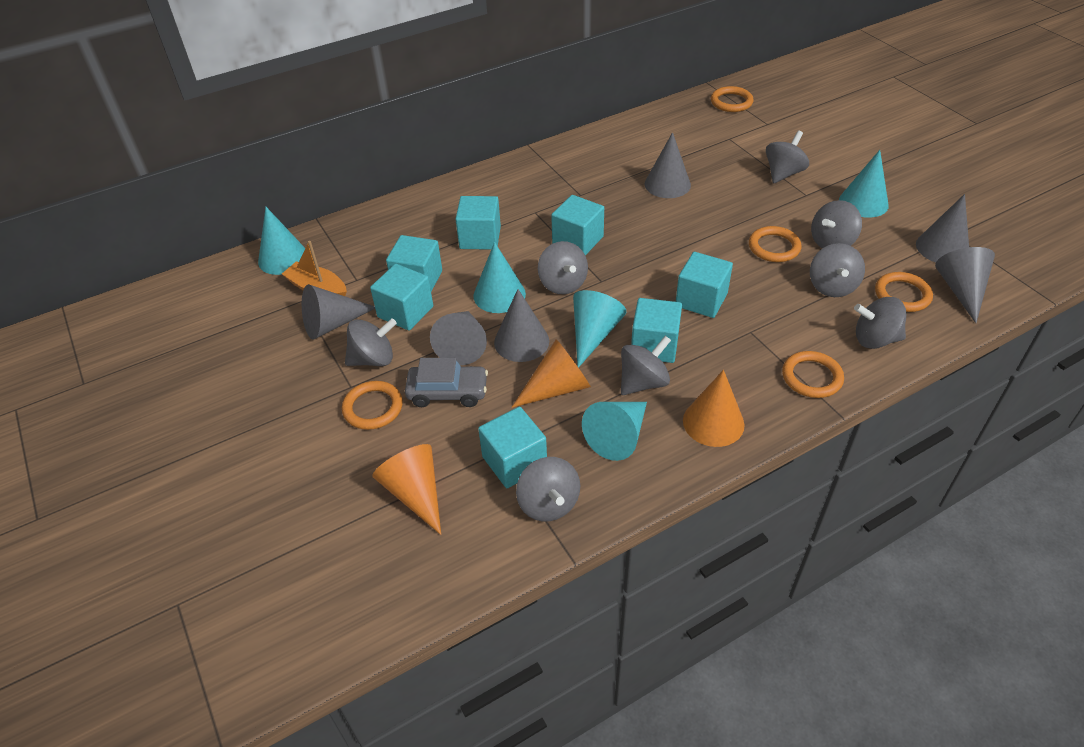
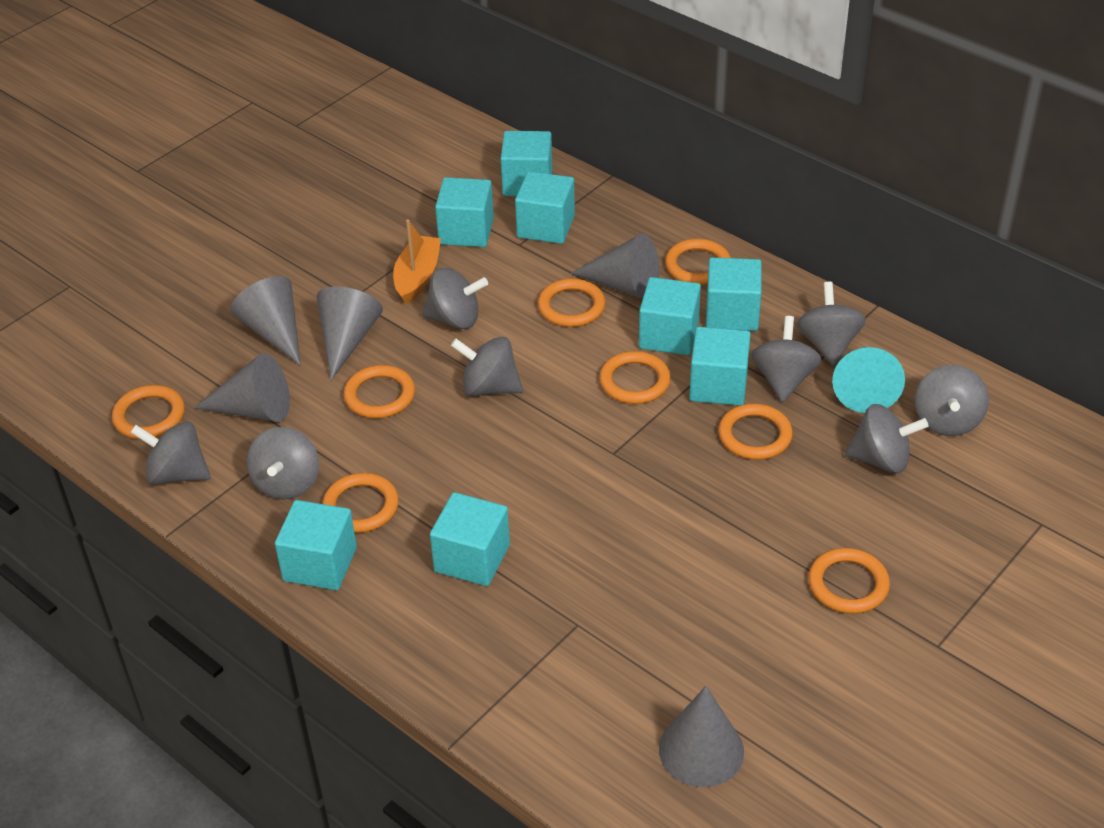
grey car: 1 -> 0
grey cone: 6 -> 5
orange cone: 3 -> 0
orange ring: 5 -> 8
turquoise cone: 5 -> 1
turquoise cube: 7 -> 8

